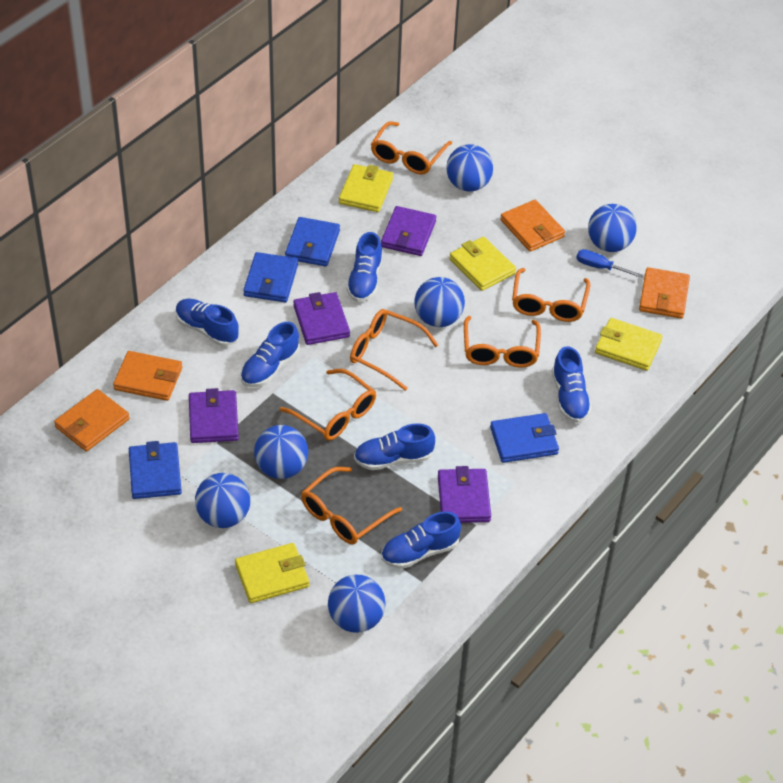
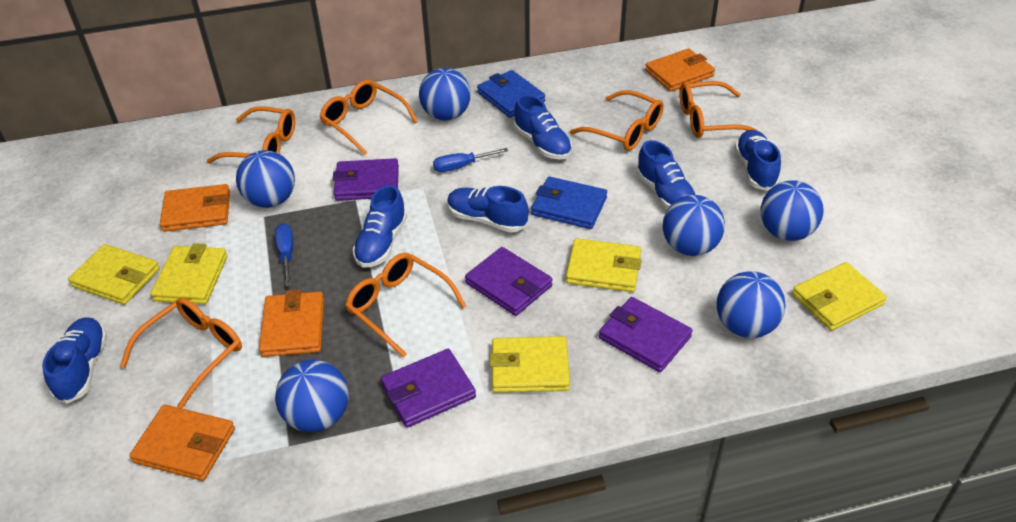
blue screwdriver: 1 -> 2
blue wallet: 4 -> 2
yellow wallet: 4 -> 5

